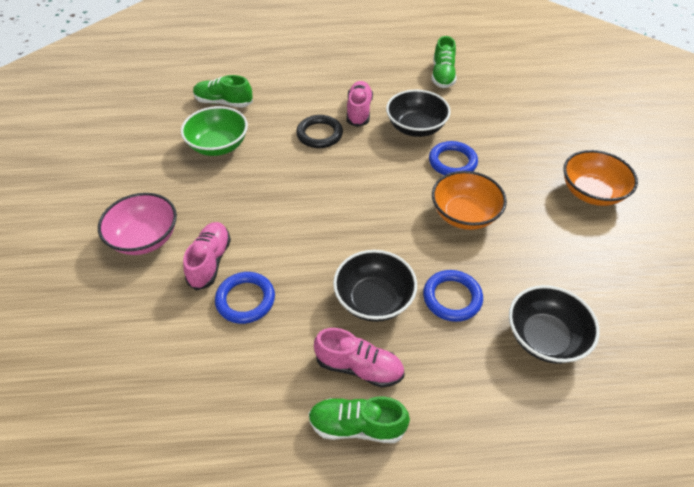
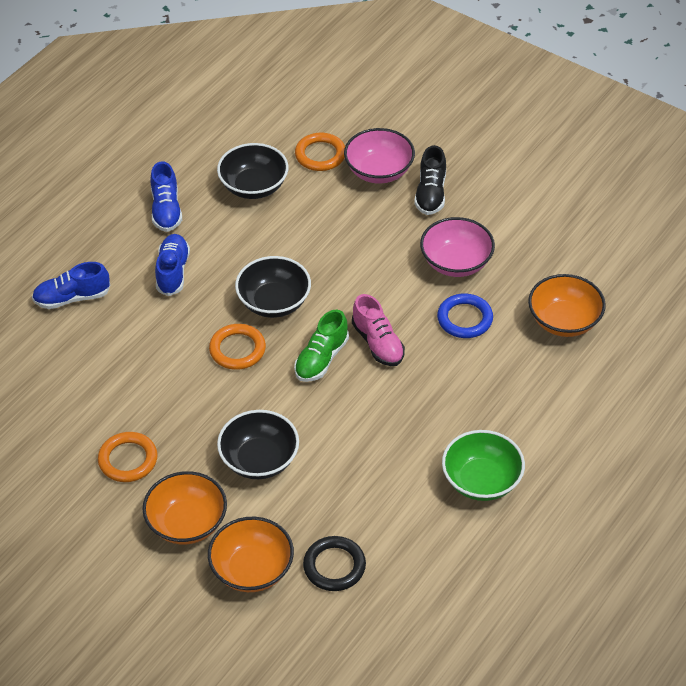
black shoe: 0 -> 1
blue ring: 3 -> 1
blue shoe: 0 -> 3
green shoe: 3 -> 1
orange bowl: 2 -> 3
orange ring: 0 -> 3
pink bowl: 1 -> 2
pink shoe: 3 -> 1

